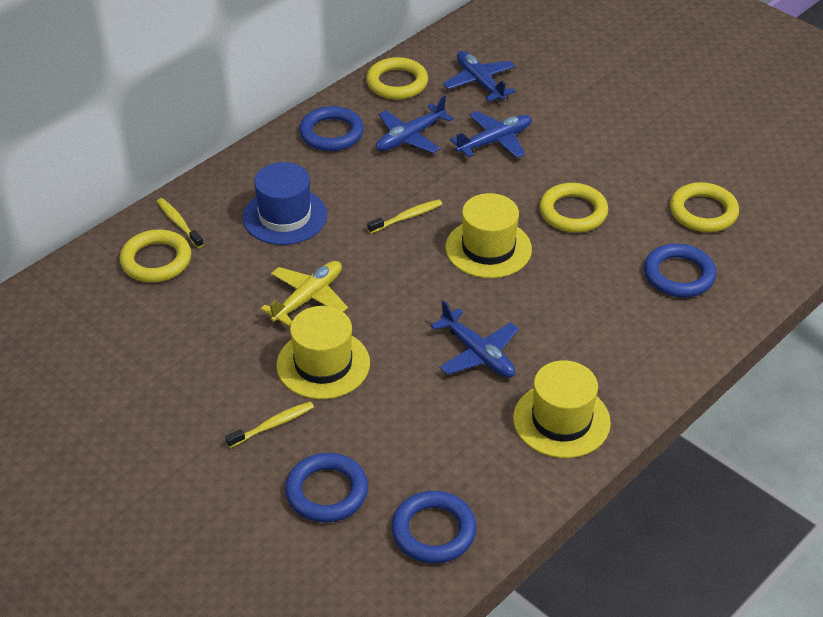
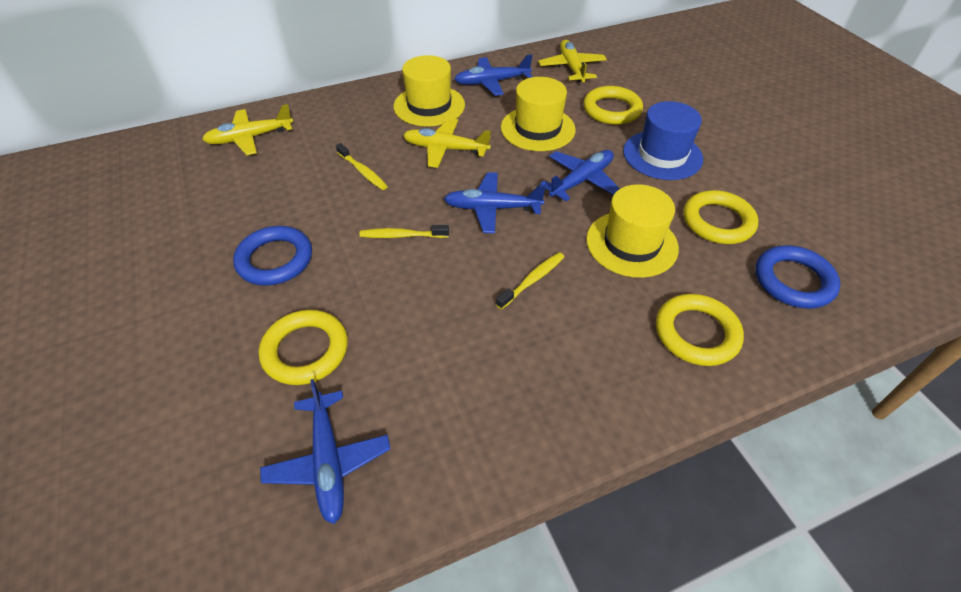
blue ring: 4 -> 2
yellow plane: 1 -> 3

